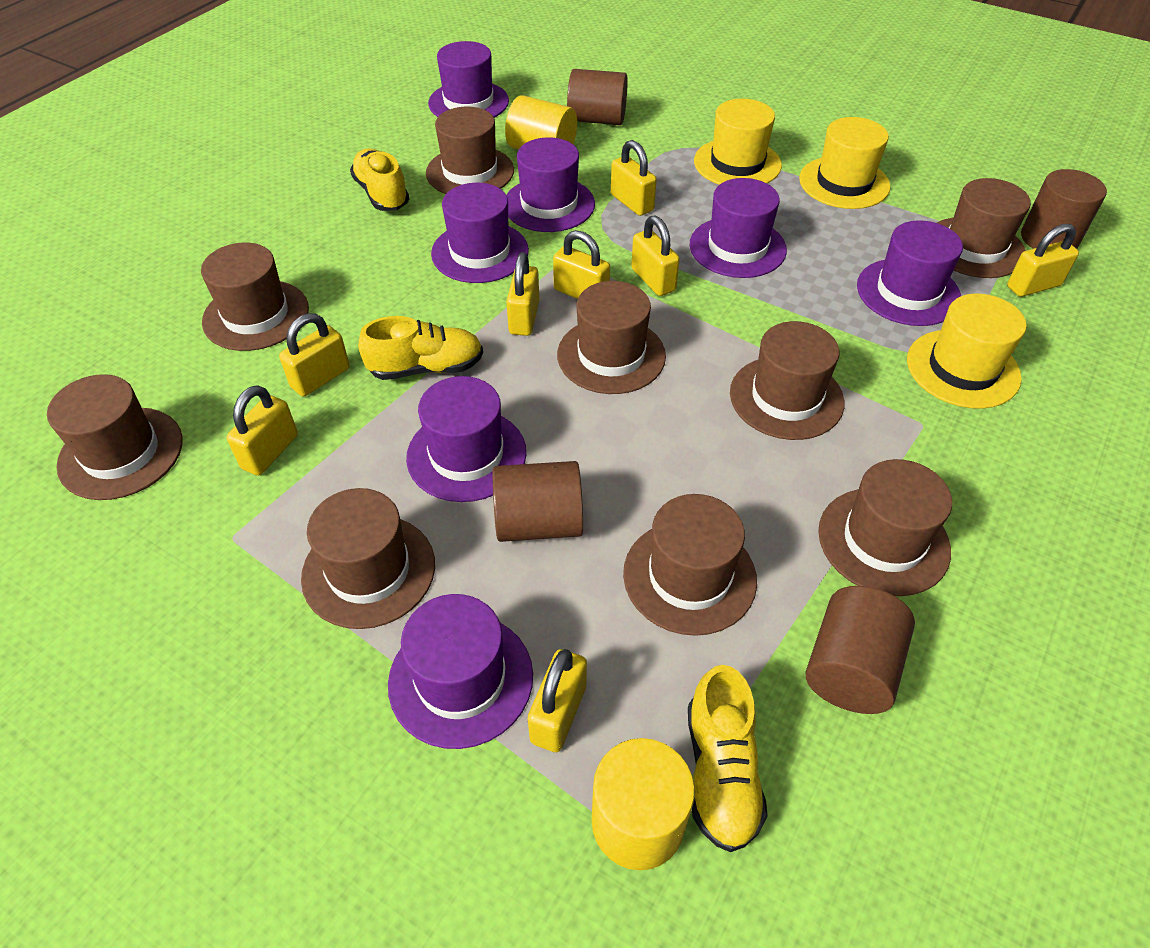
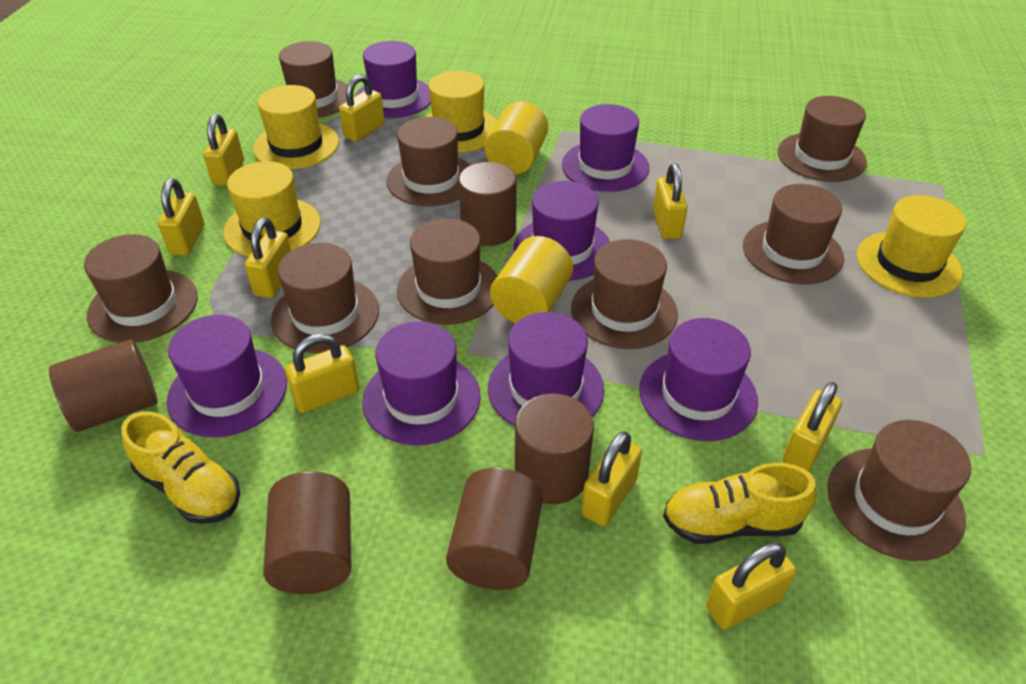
brown cylinder: 4 -> 5
yellow hat: 3 -> 4
yellow padlock: 8 -> 9
yellow shoe: 3 -> 2

